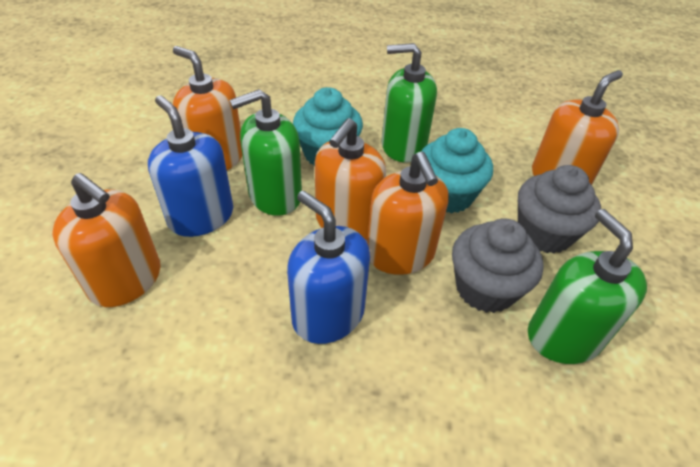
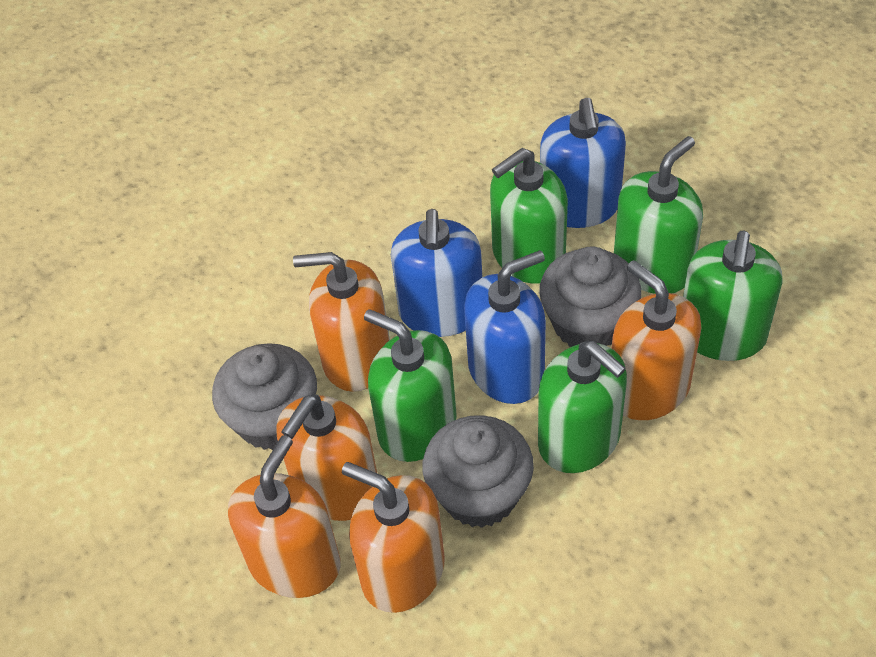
blue soap dispenser: 2 -> 3
green soap dispenser: 3 -> 5
grey cupcake: 2 -> 3
turquoise cupcake: 2 -> 0

